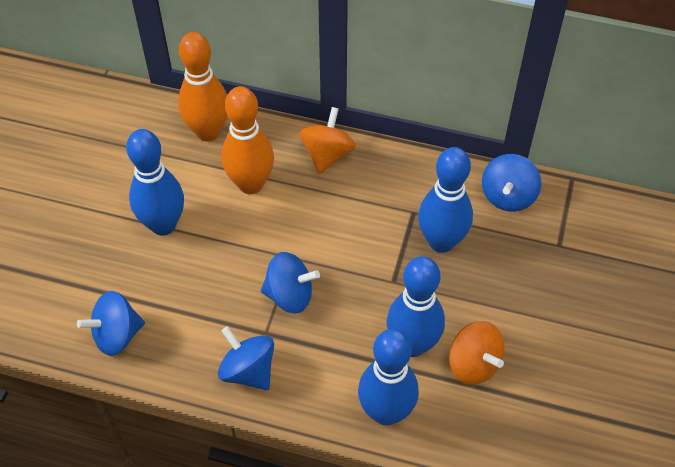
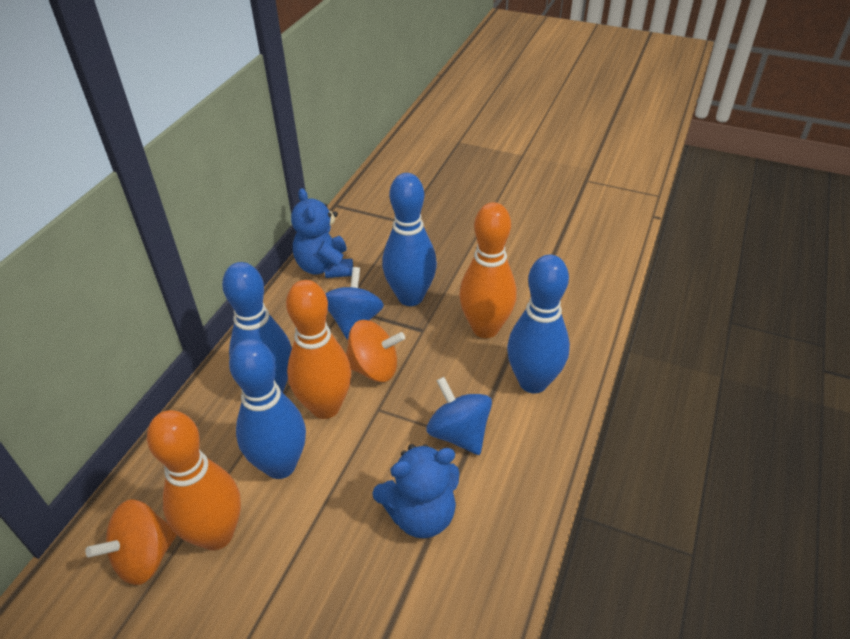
blue spinning top: 4 -> 2
blue teddy bear: 0 -> 2
orange bowling pin: 2 -> 3

